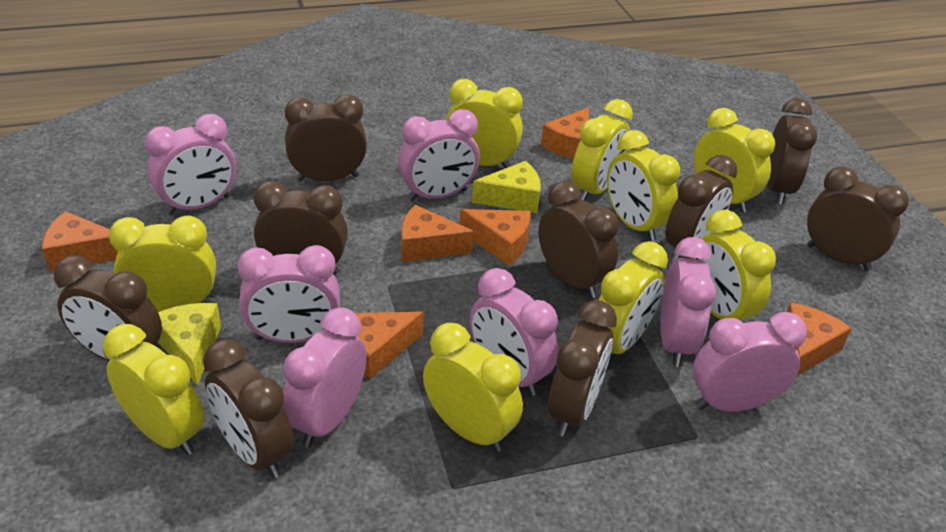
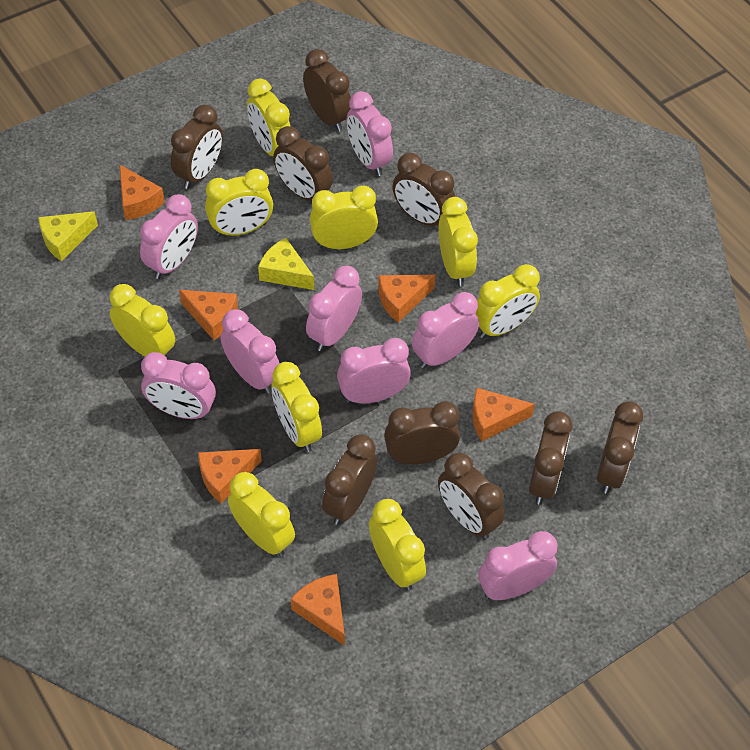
pink clock: 7 -> 8

